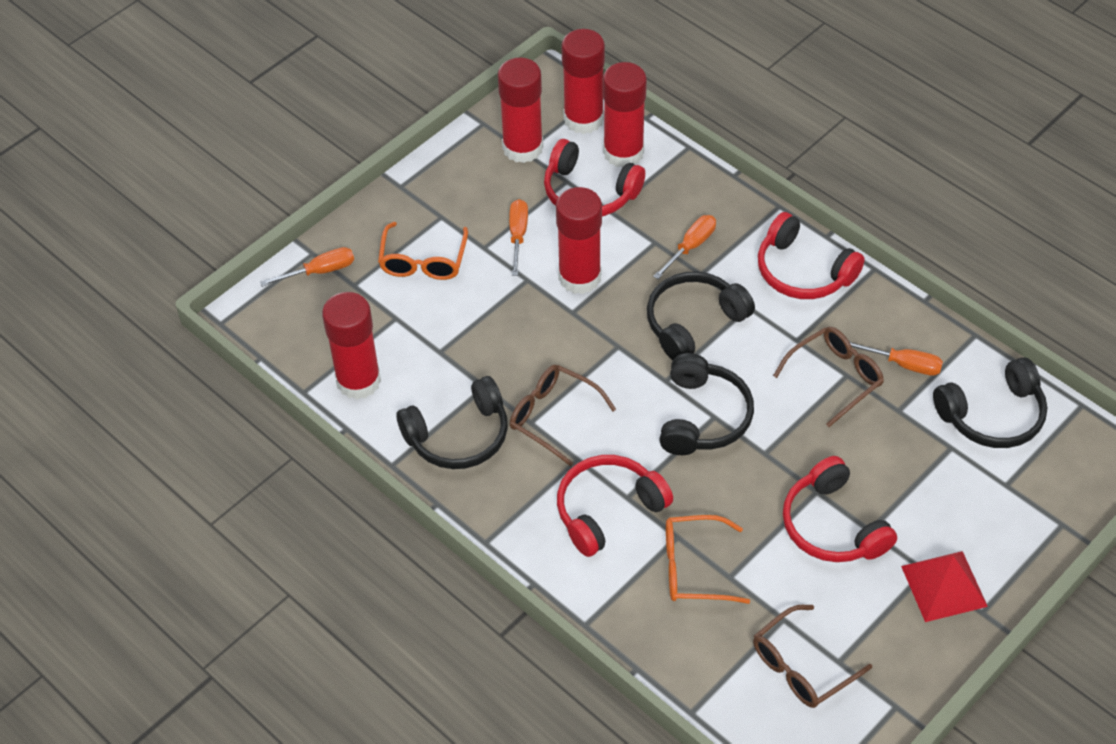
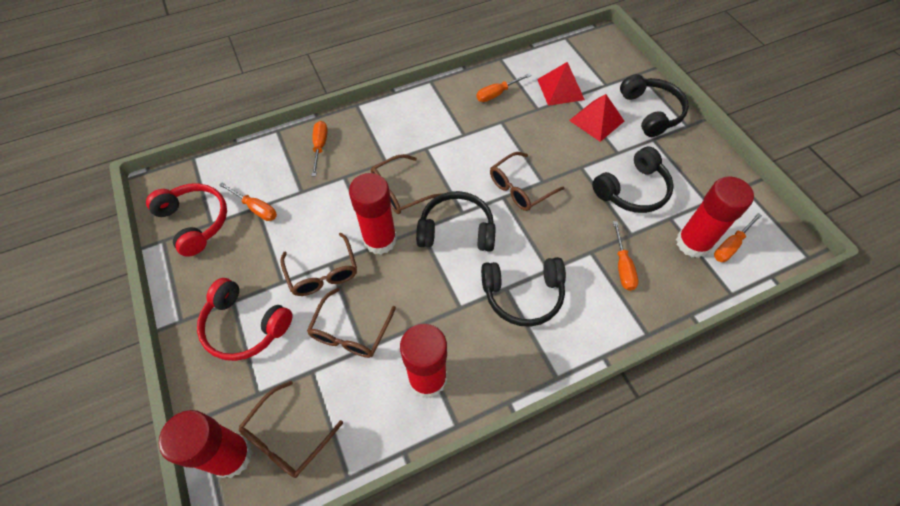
brown glasses: 3 -> 5
orange glasses: 2 -> 0
orange screwdriver: 4 -> 5
red glue stick: 5 -> 4
red headphones: 4 -> 2
red pyramid: 1 -> 2

